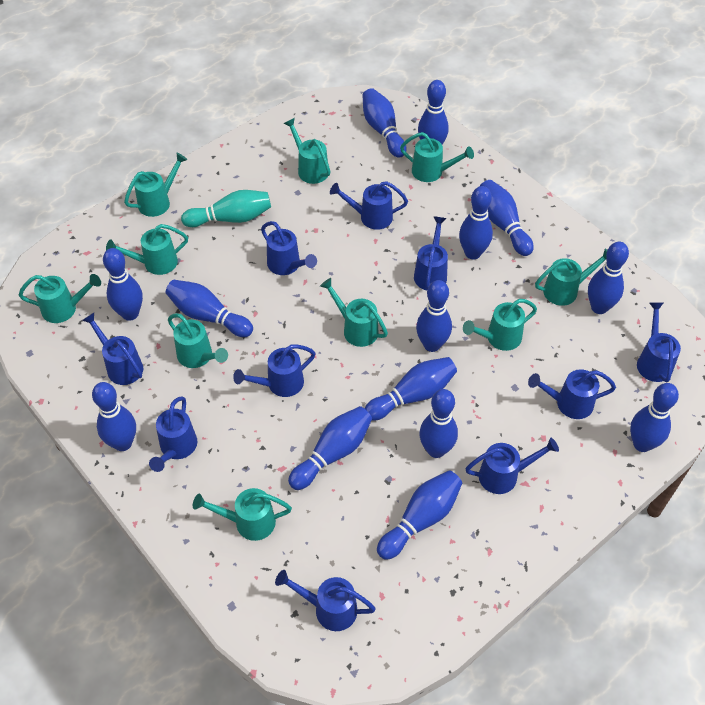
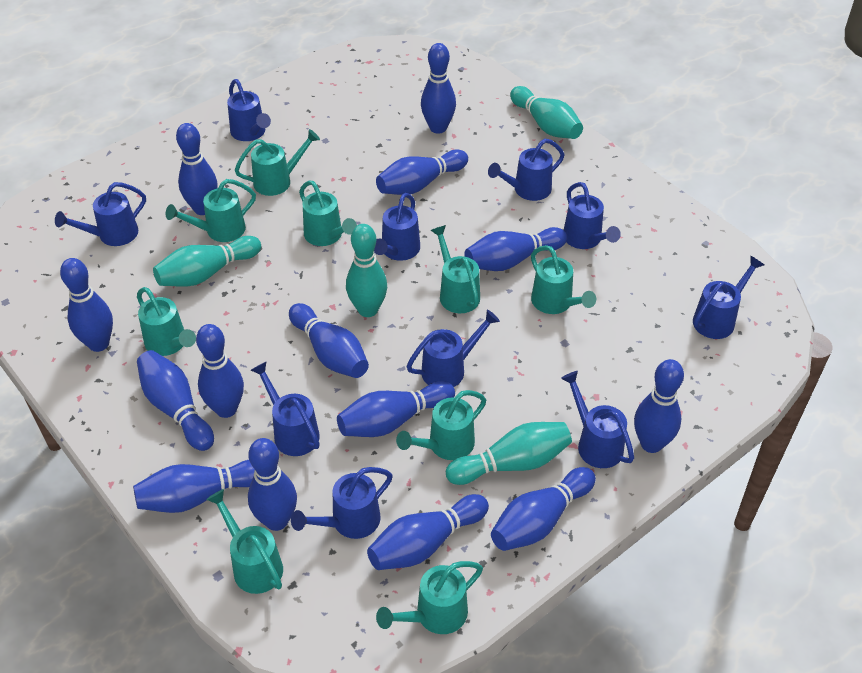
turquoise bowling pin: 1 -> 4
turquoise watering can: 10 -> 9

